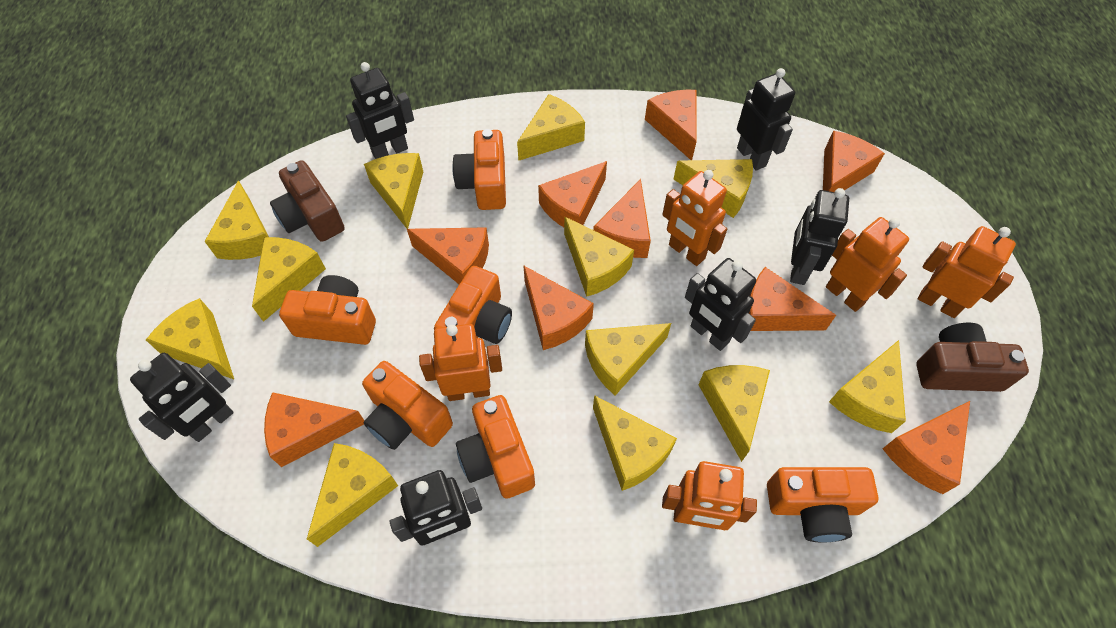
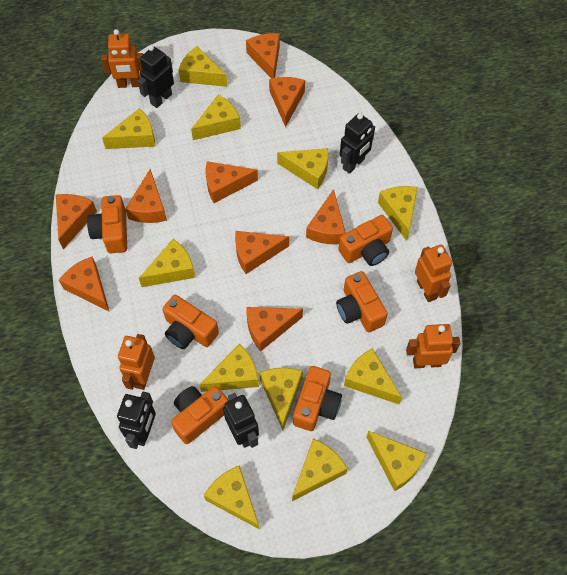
black robot: 6 -> 4
brown camera: 2 -> 0
orange robot: 5 -> 4

